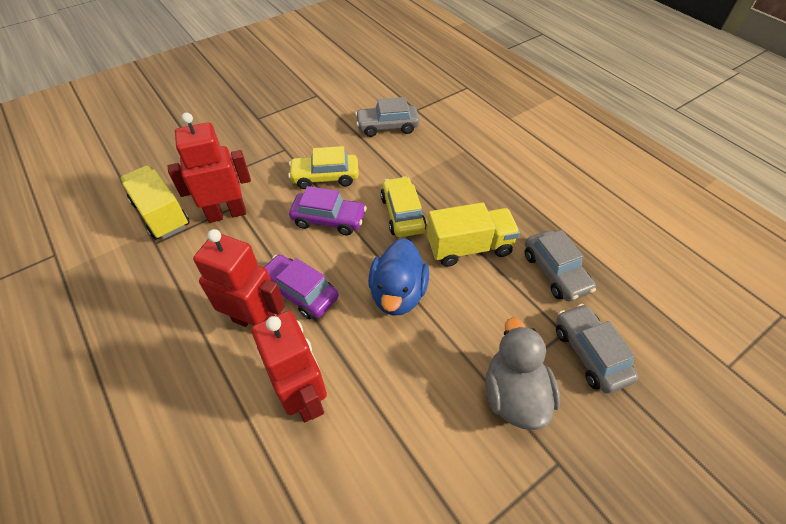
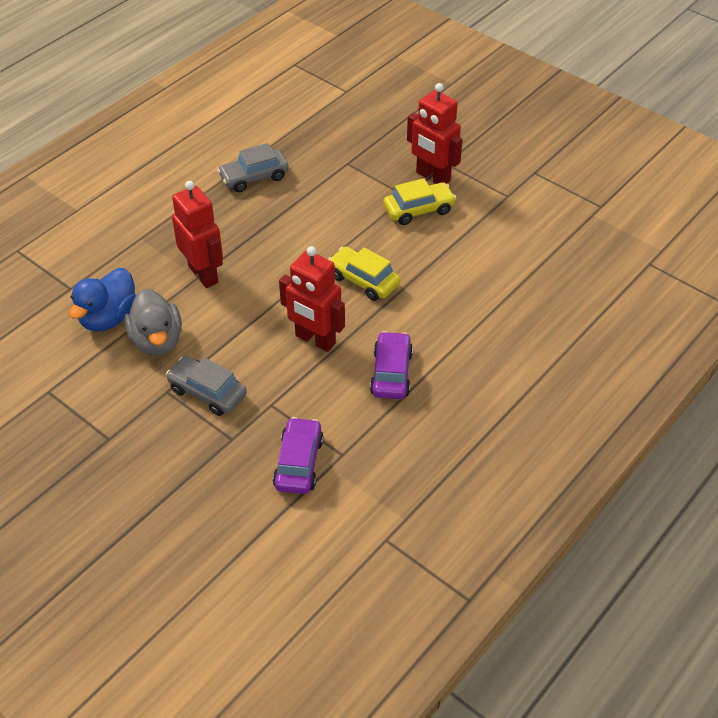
grey car: 3 -> 2
yellow truck: 2 -> 0

